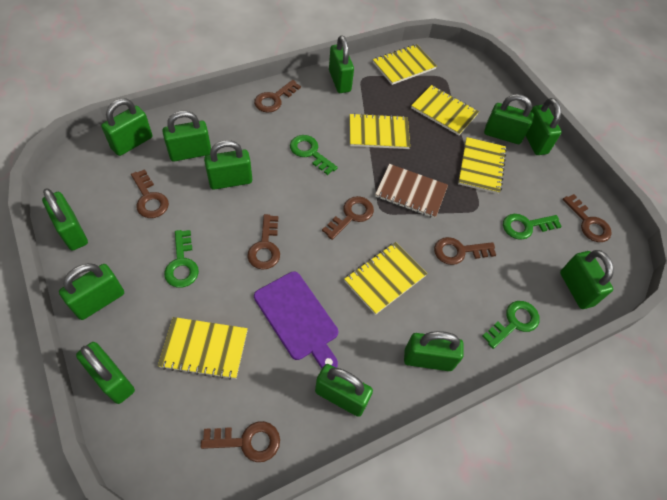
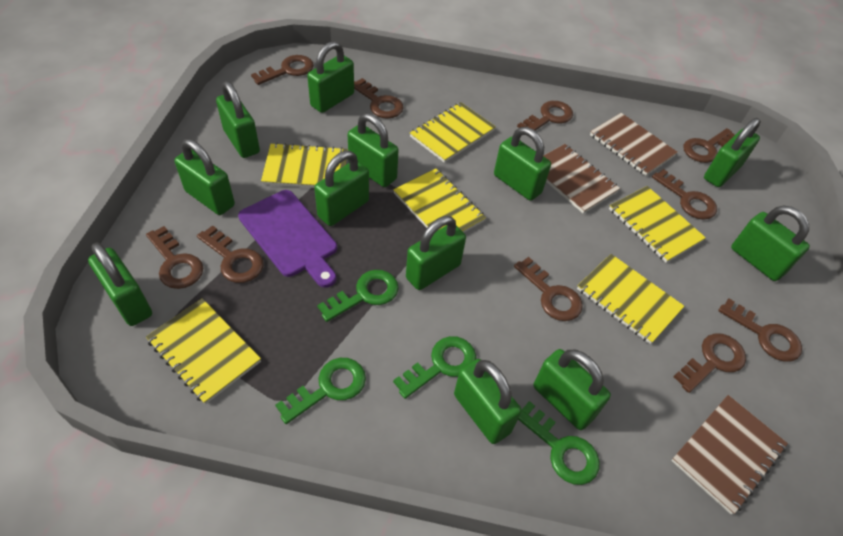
brown key: 7 -> 10
brown notebook: 1 -> 3

